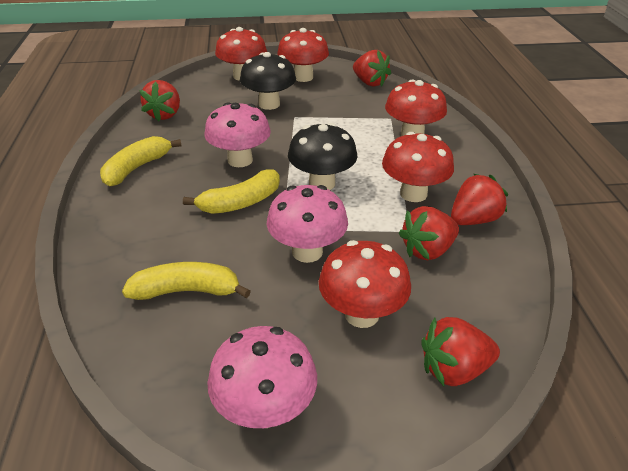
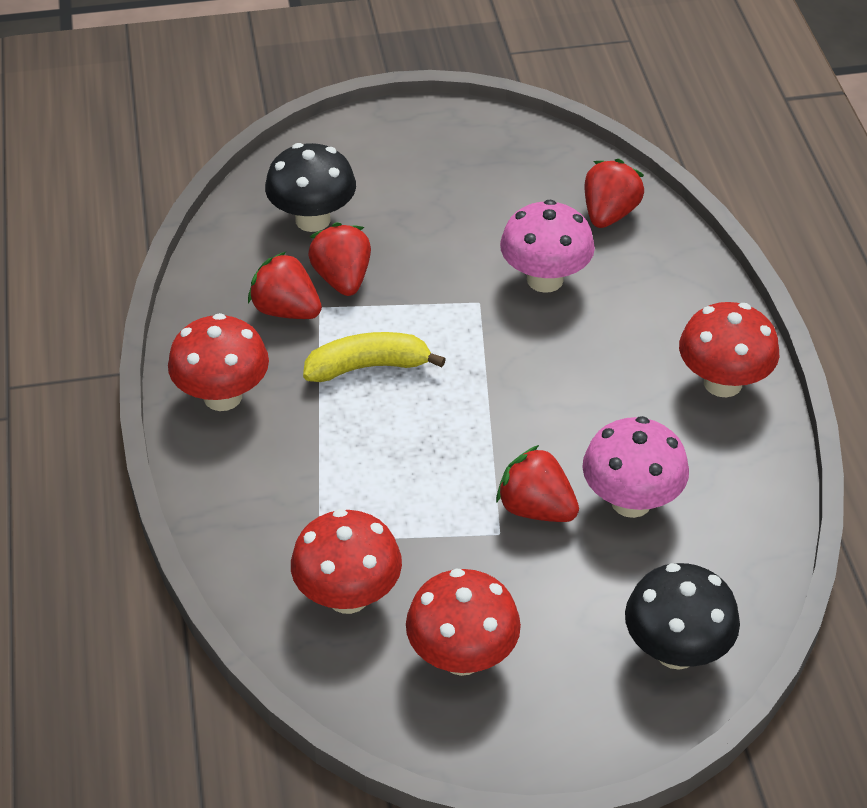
pink mushroom: 3 -> 2
red mushroom: 5 -> 4
red strawberry: 5 -> 4
yellow banana: 3 -> 1

